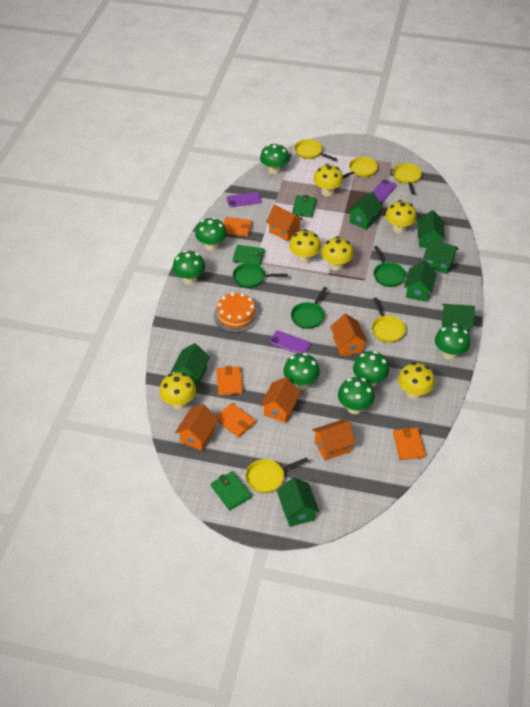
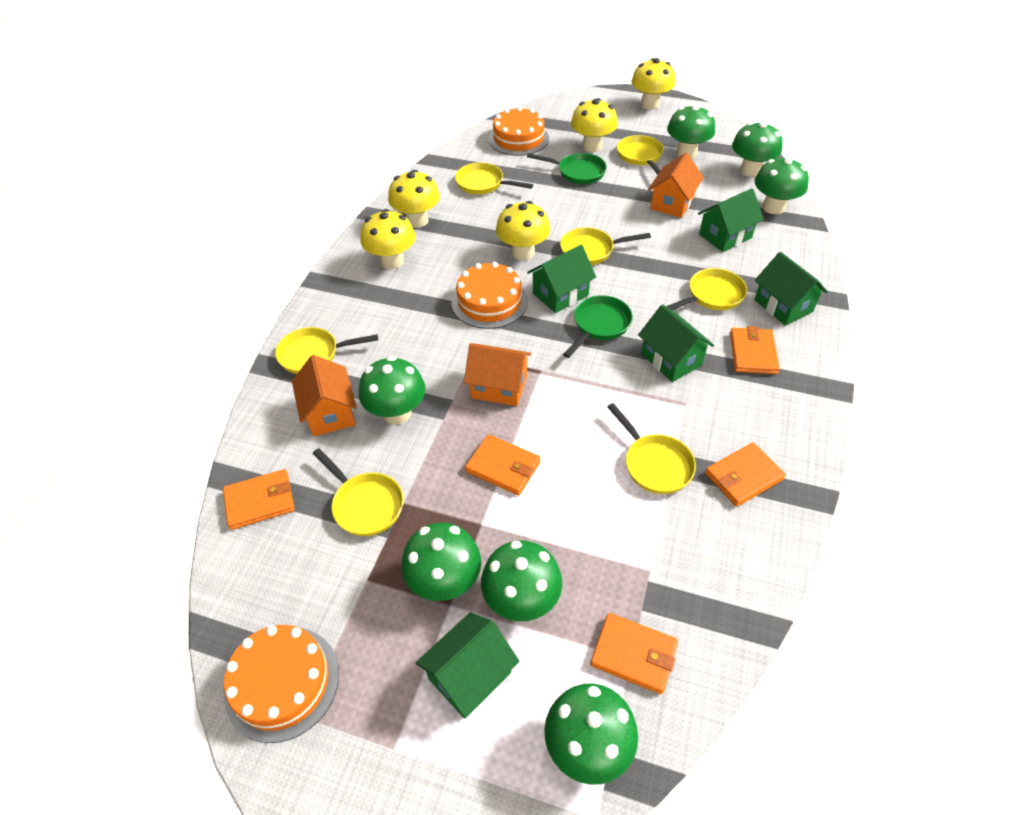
green house: 7 -> 5
green pan: 3 -> 2
green wallet: 3 -> 0
orange cake: 1 -> 3
orange house: 5 -> 3
orange wallet: 4 -> 5
purple phone: 3 -> 0
yellow mushroom: 6 -> 5
yellow pan: 5 -> 7

